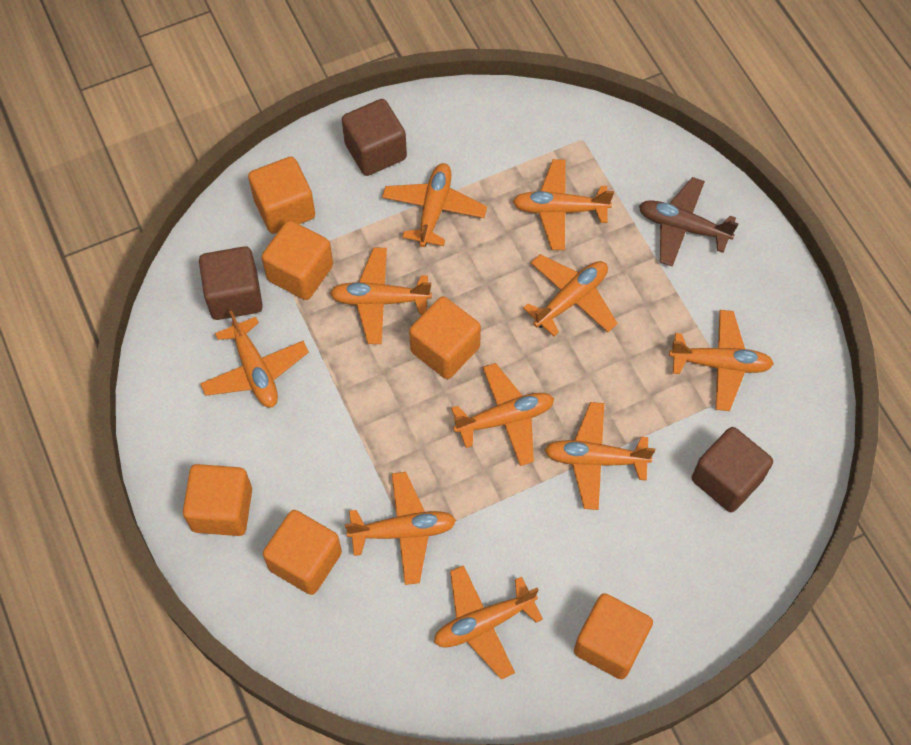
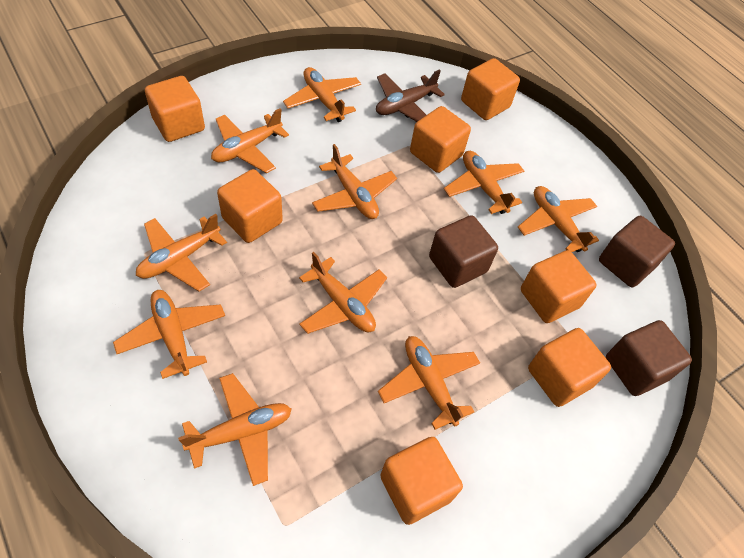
orange cube: 6 -> 7

